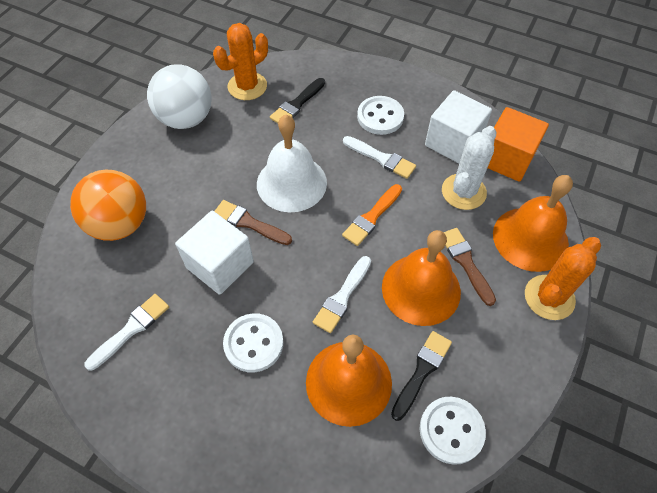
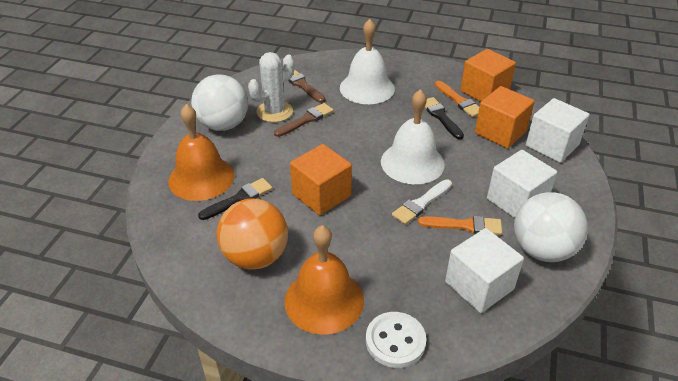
orange bell: 3 -> 2
orange brush: 1 -> 2
orange cactus: 2 -> 0
orange cube: 1 -> 3
white ball: 1 -> 2
white bell: 1 -> 2
white brush: 3 -> 1
white button: 3 -> 1
white cube: 2 -> 3

